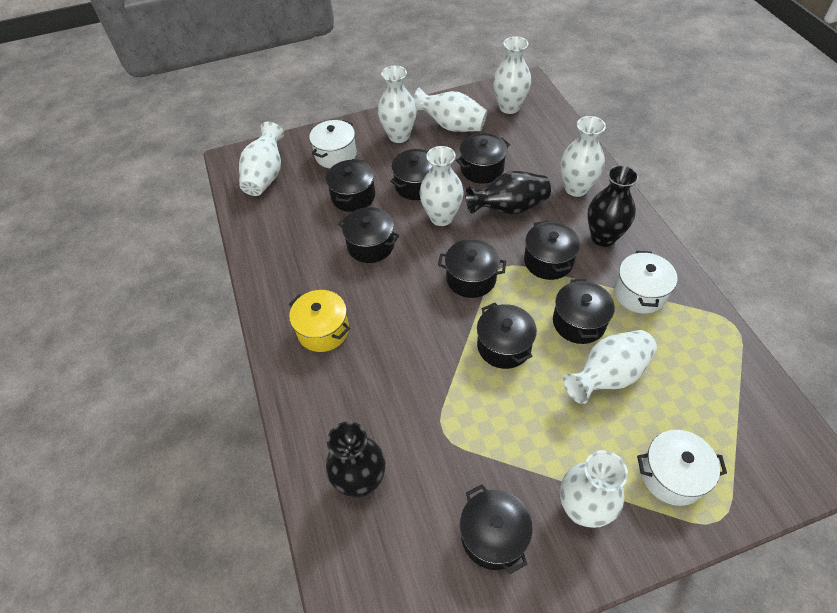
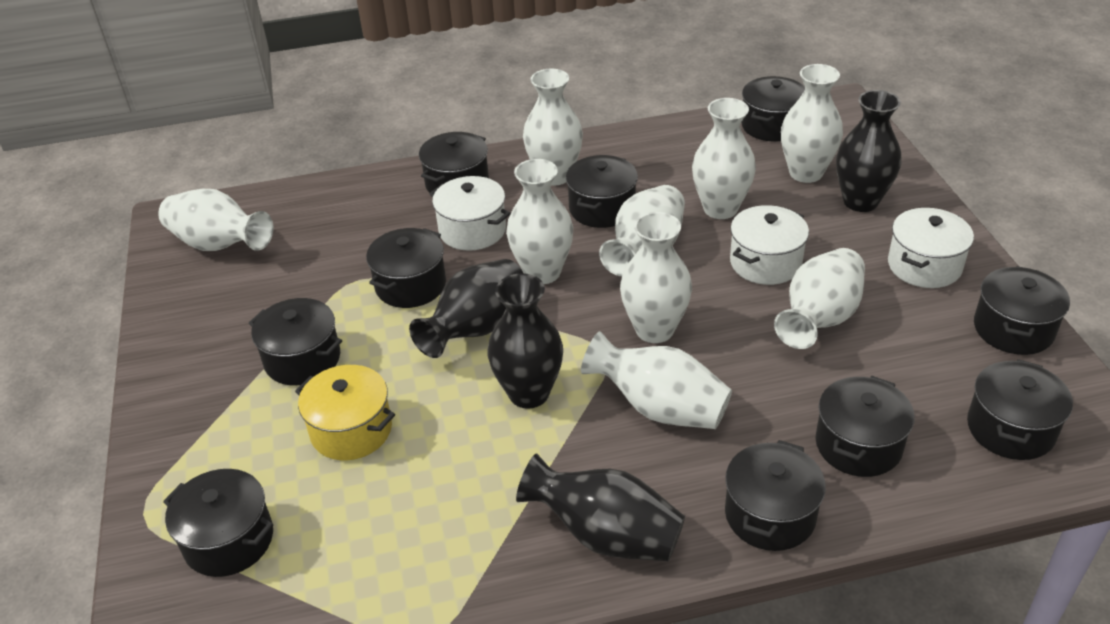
black pot: 9 -> 10
black vase: 3 -> 4
white vase: 8 -> 9

